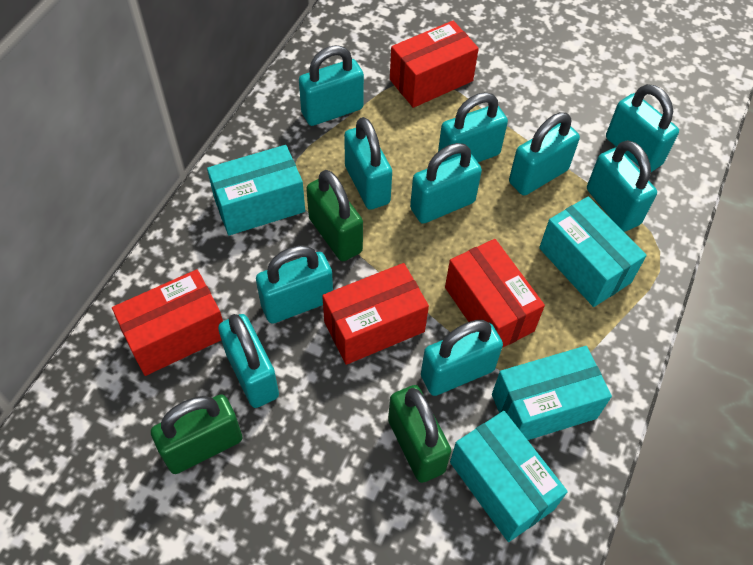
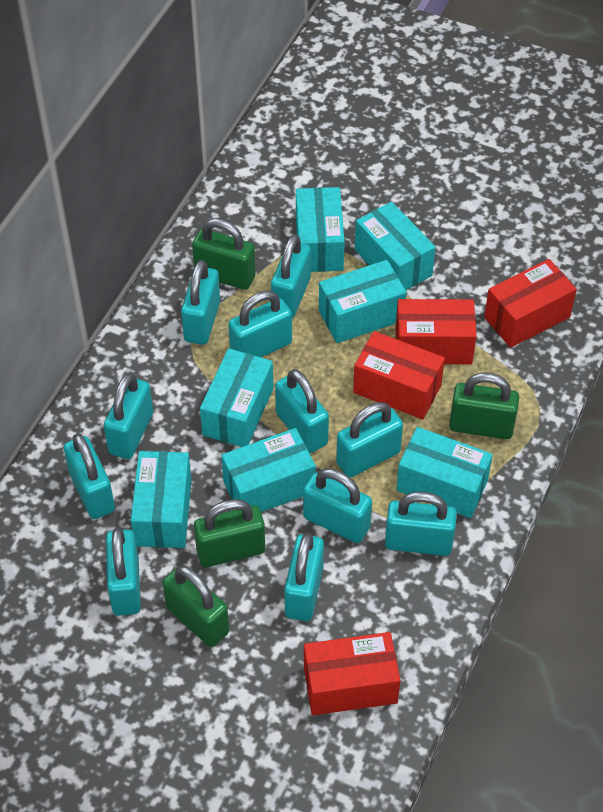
green padlock: 3 -> 4
turquoise box: 4 -> 7
turquoise padlock: 10 -> 11

